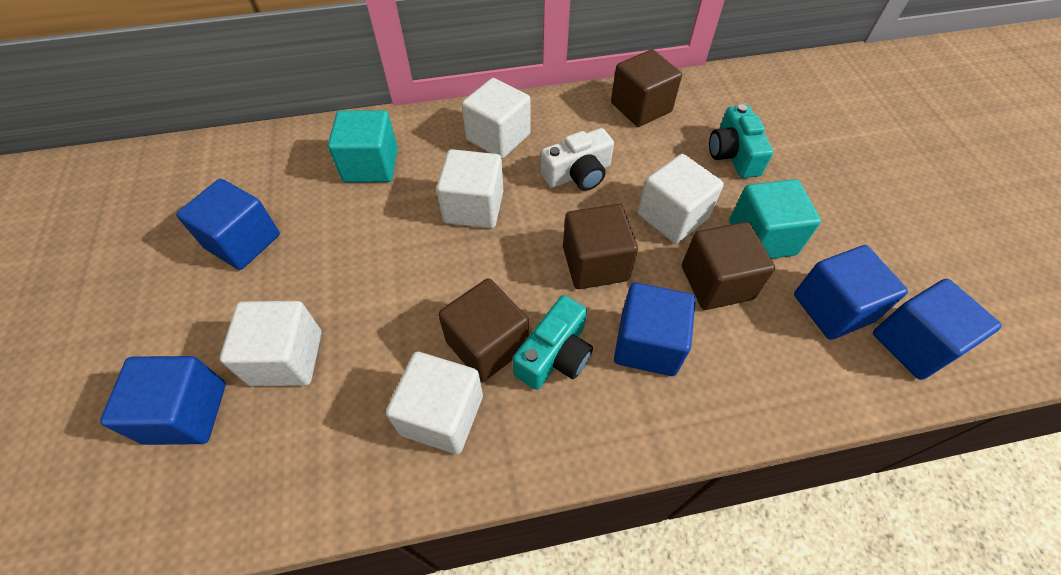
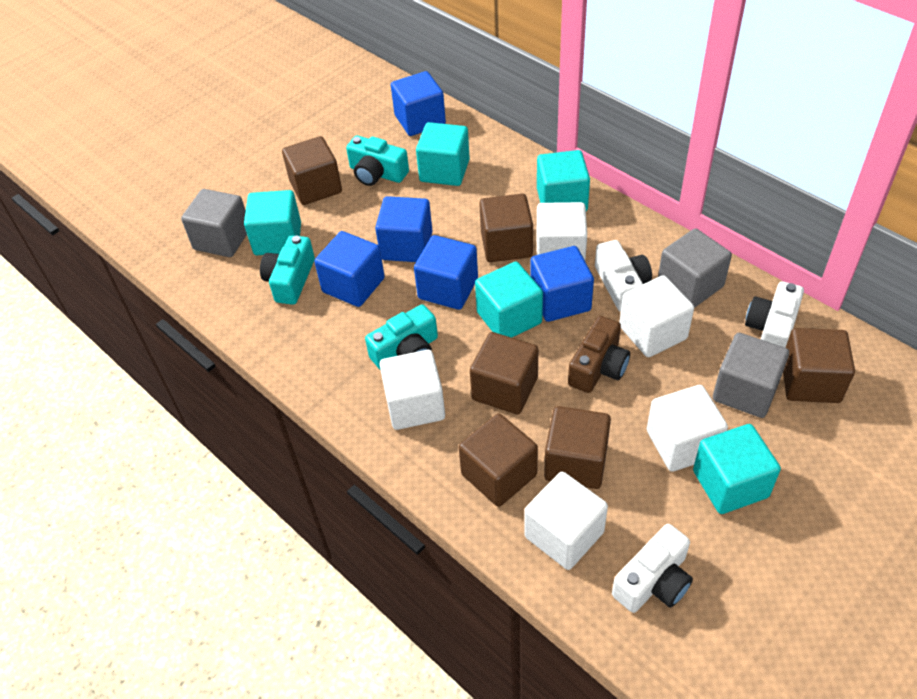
brown camera: 0 -> 1
brown cube: 4 -> 6
grey cube: 0 -> 3
turquoise camera: 2 -> 3
turquoise cube: 2 -> 5
white camera: 1 -> 3

